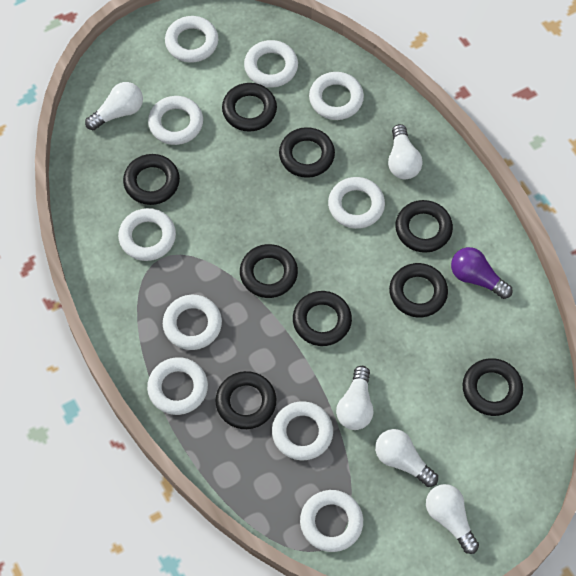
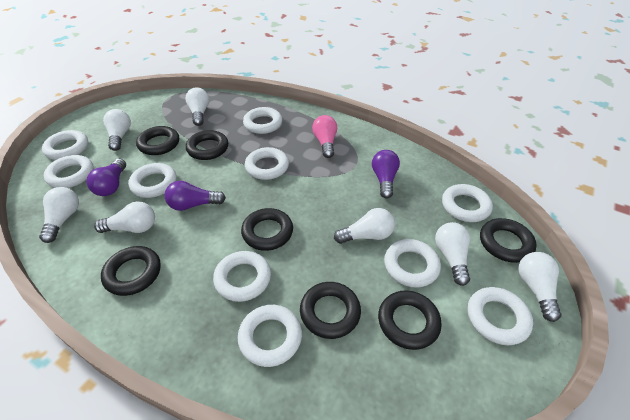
black ring: 9 -> 7
pink light bulb: 0 -> 1
purple light bulb: 1 -> 3
white light bulb: 5 -> 7

